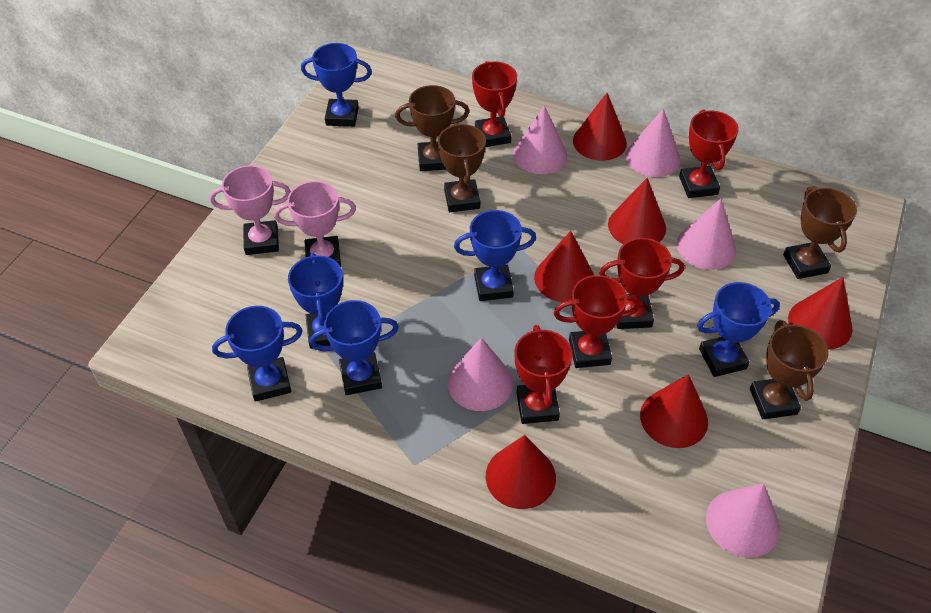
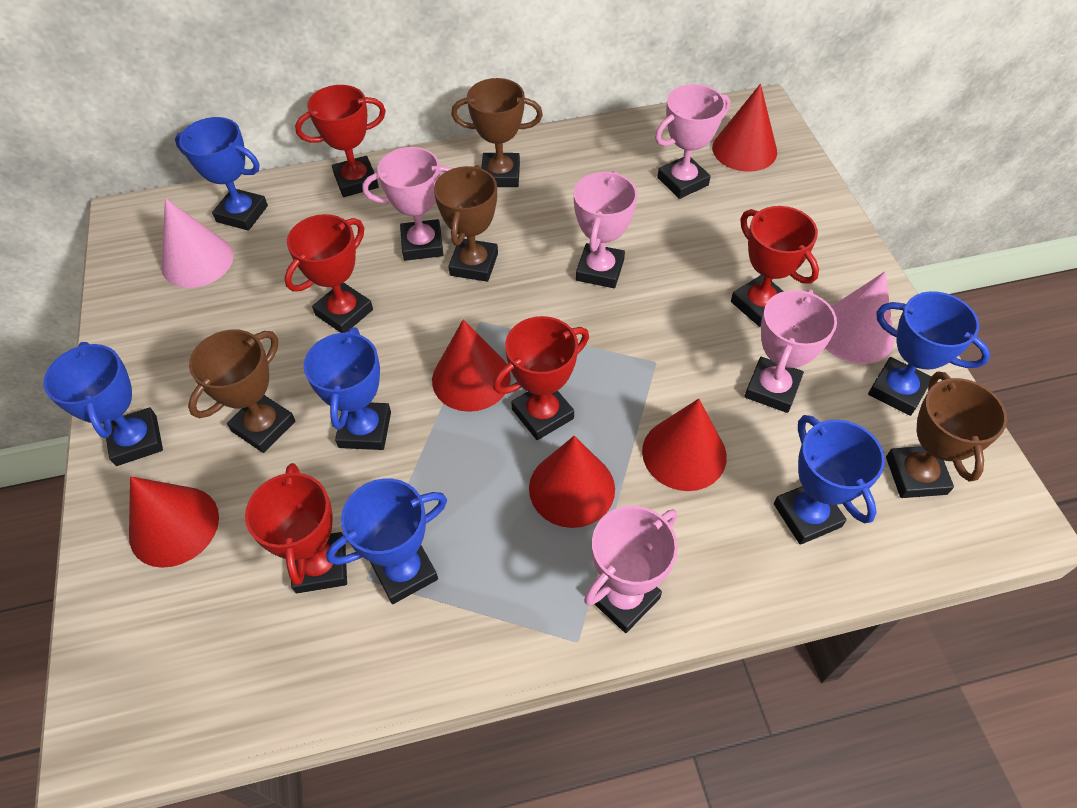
pink cone: 5 -> 2
pink trophy: 2 -> 5
red cone: 6 -> 5

